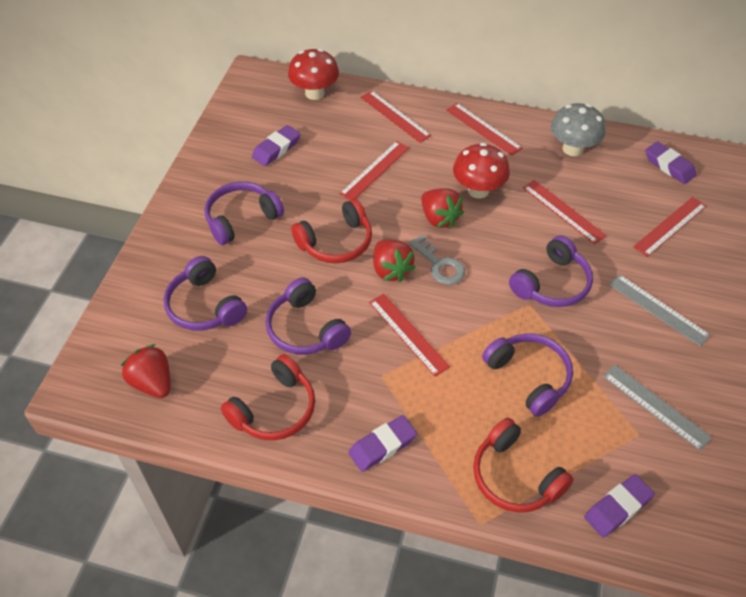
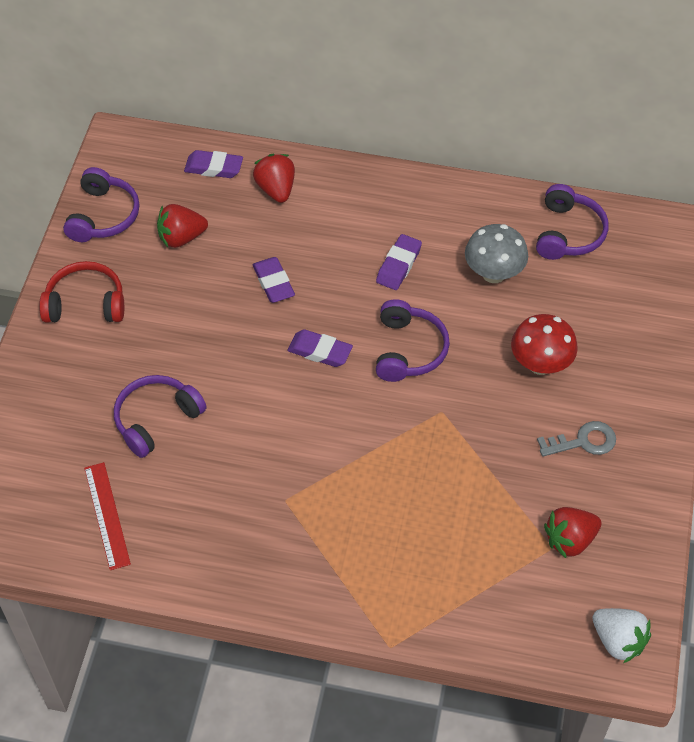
grey ruler: 2 -> 0
purple headphones: 5 -> 4
red headphones: 3 -> 1
red mushroom: 2 -> 1
red ruler: 6 -> 1
white strawberry: 0 -> 1

